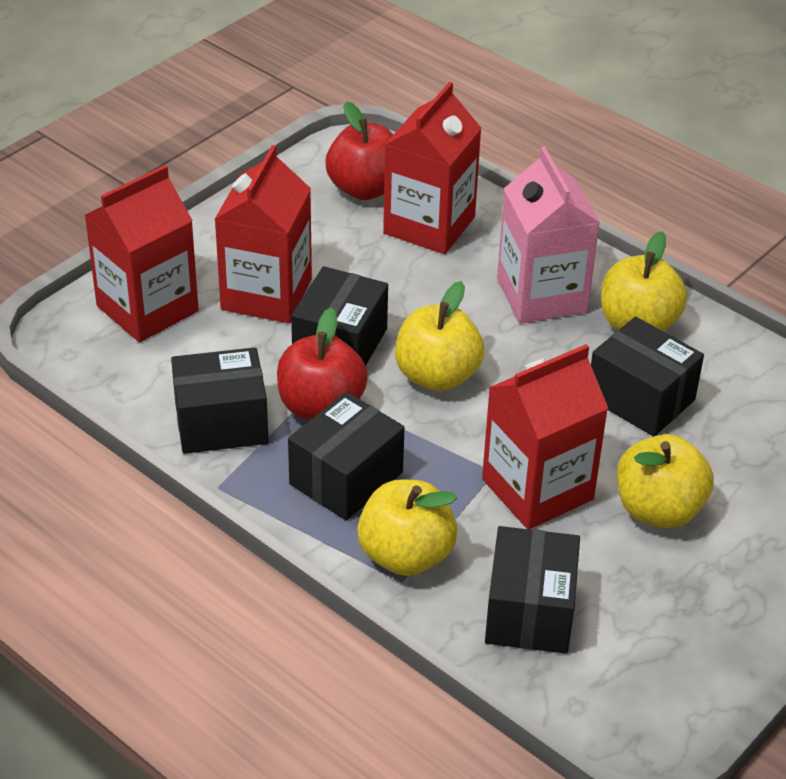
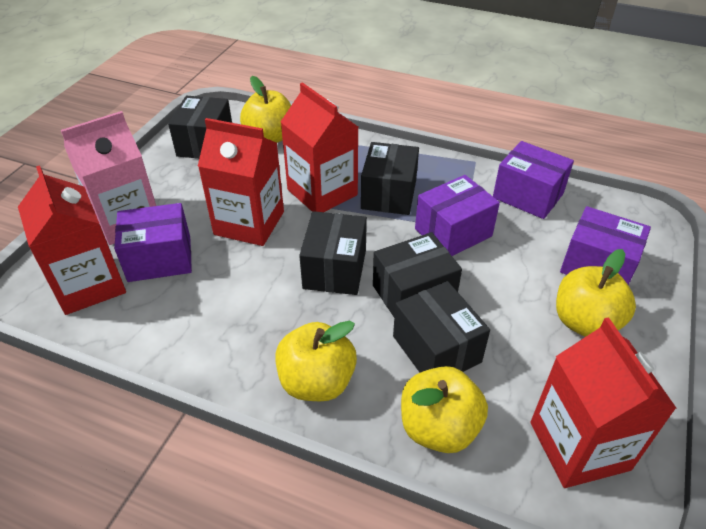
purple box: 0 -> 4
red apple: 2 -> 0

